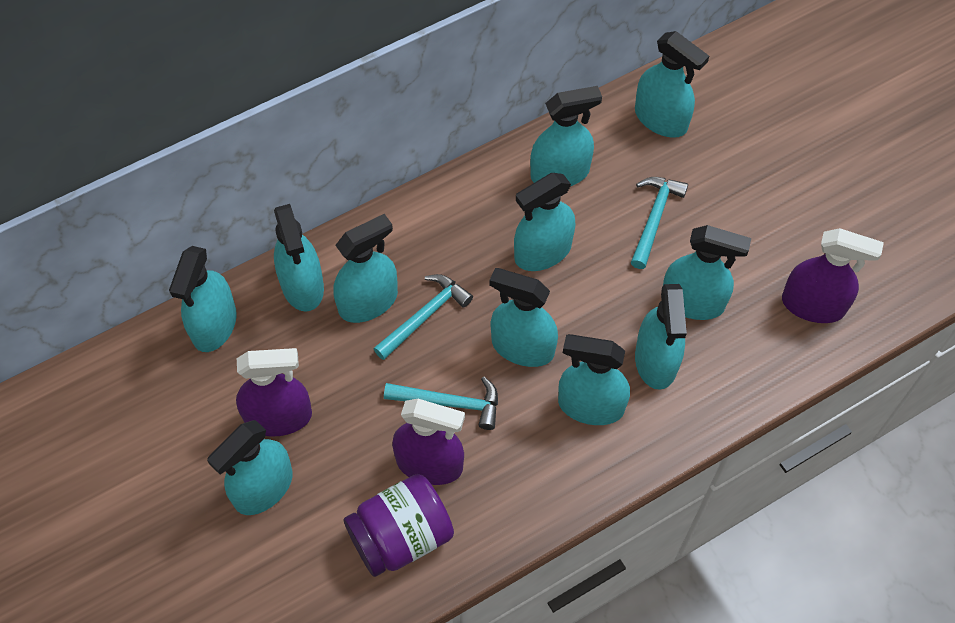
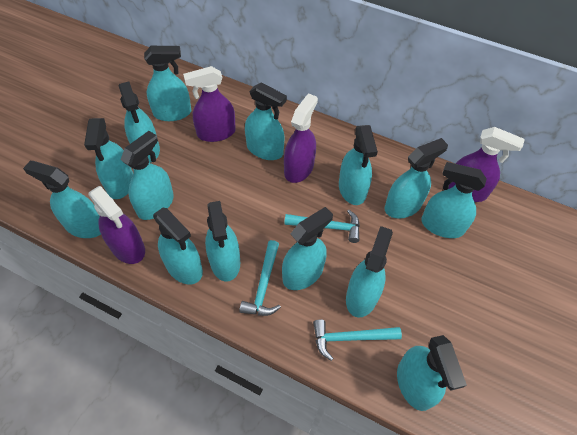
purple jar: 1 -> 0
purple spray bottle: 3 -> 4
turquoise spray bottle: 11 -> 14

